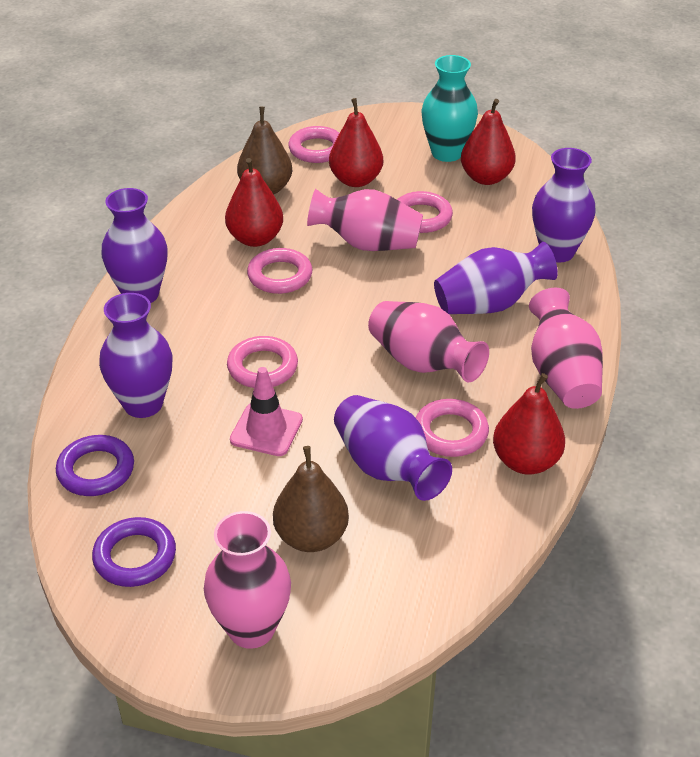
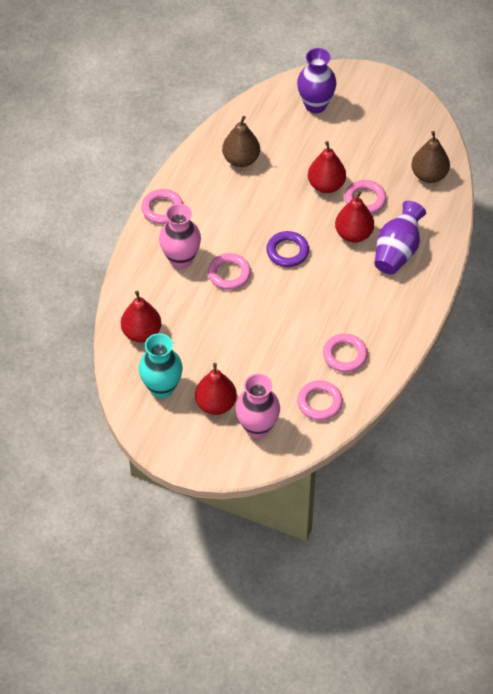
pink traffic cone: 1 -> 0
pink vase: 4 -> 2
purple ring: 2 -> 1
purple vase: 5 -> 2

